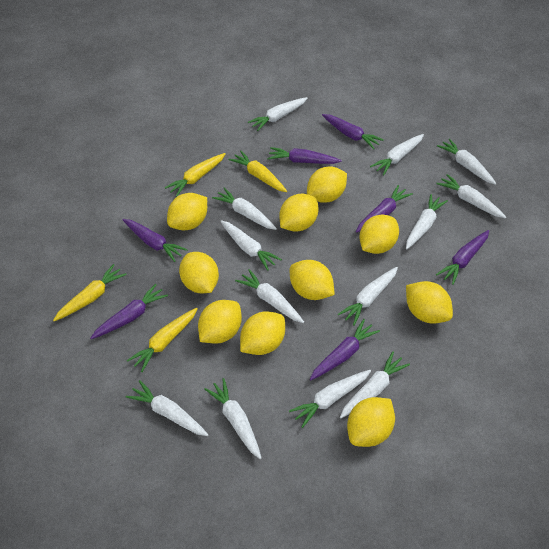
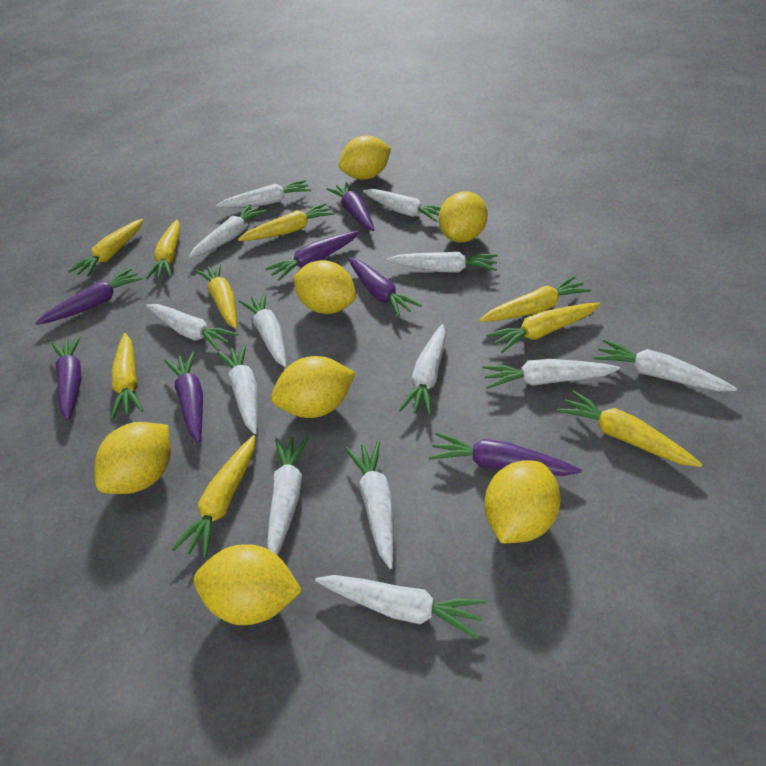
yellow carrot: 4 -> 9
yellow lemon: 10 -> 7

